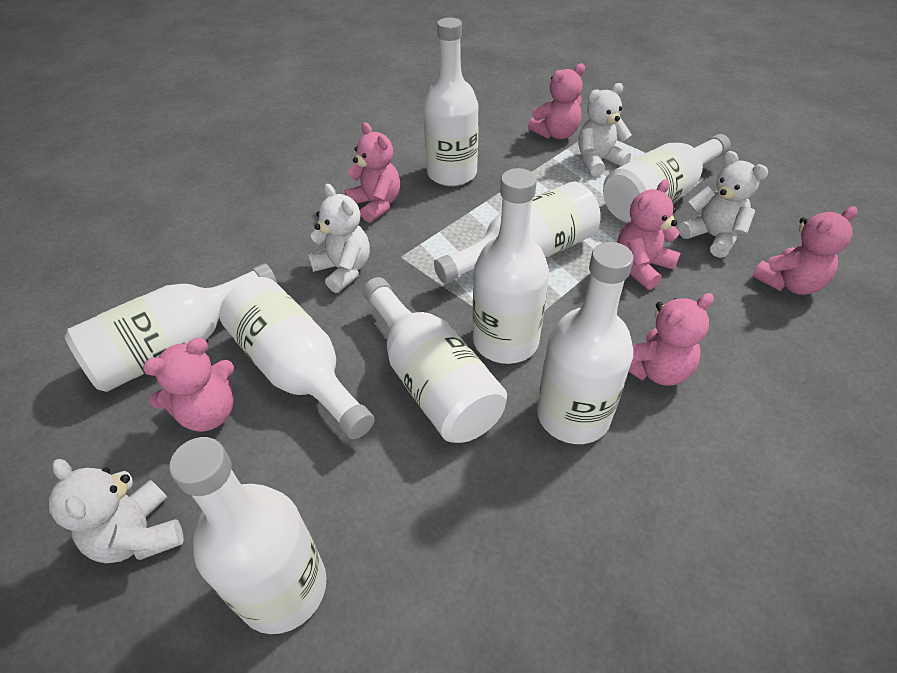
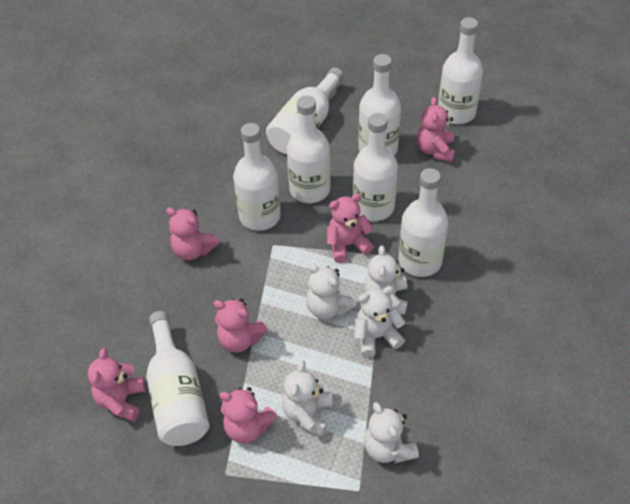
white bottle: 9 -> 8
white teddy bear: 4 -> 5

